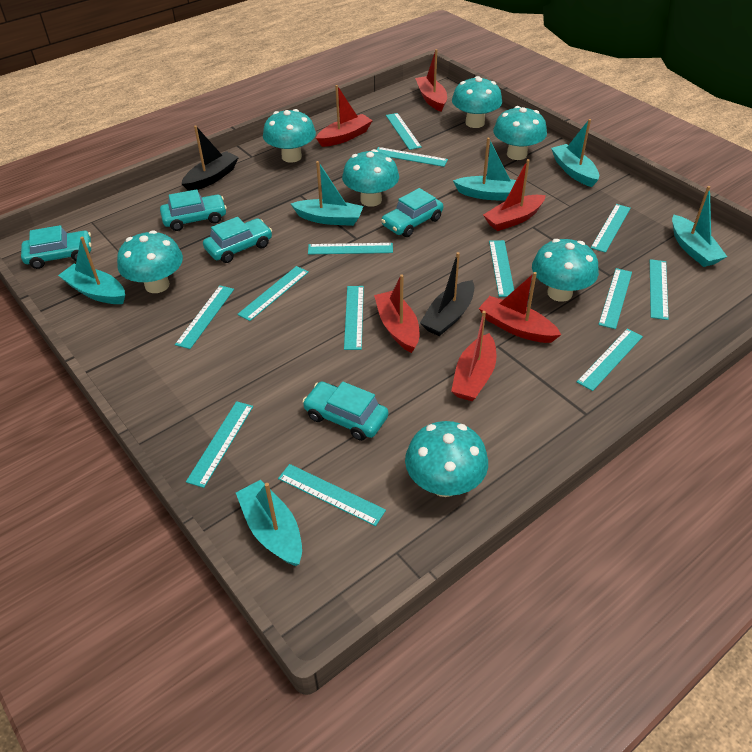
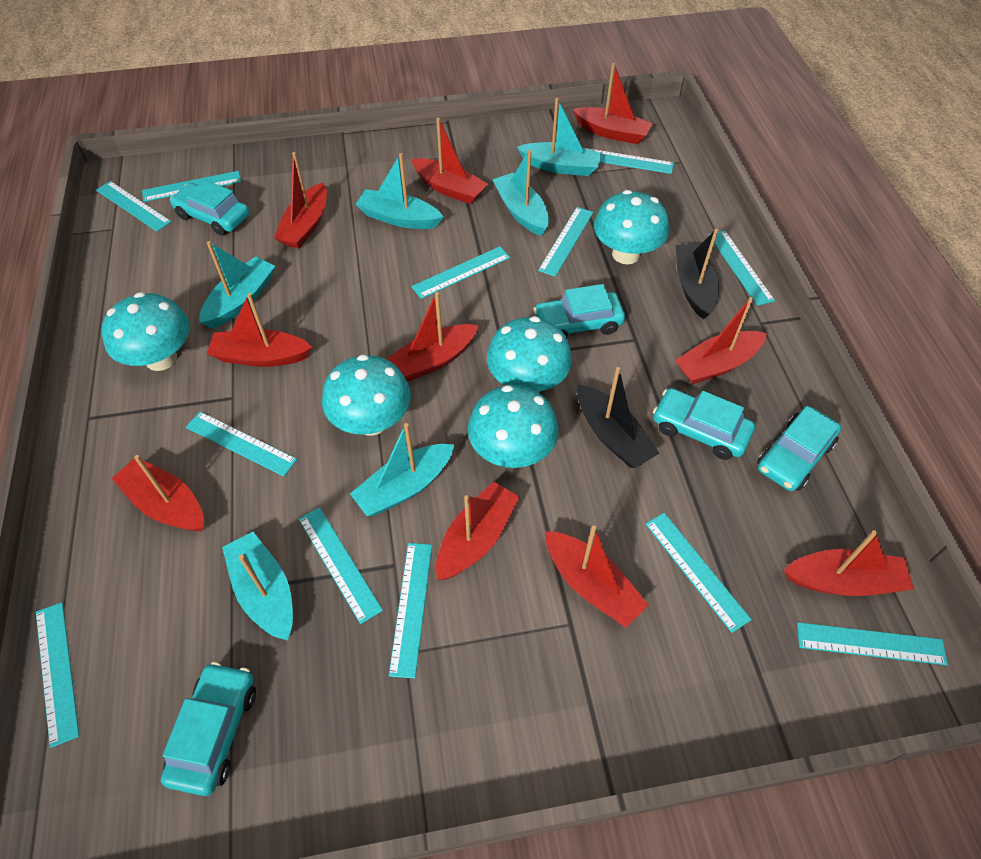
red boat: 6 -> 10
turquoise mushroom: 7 -> 5
turquoise ruler: 13 -> 12

